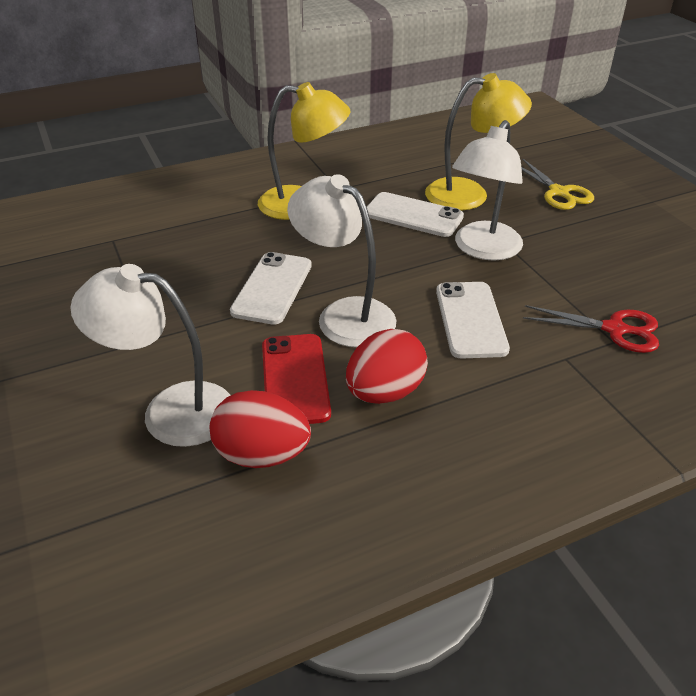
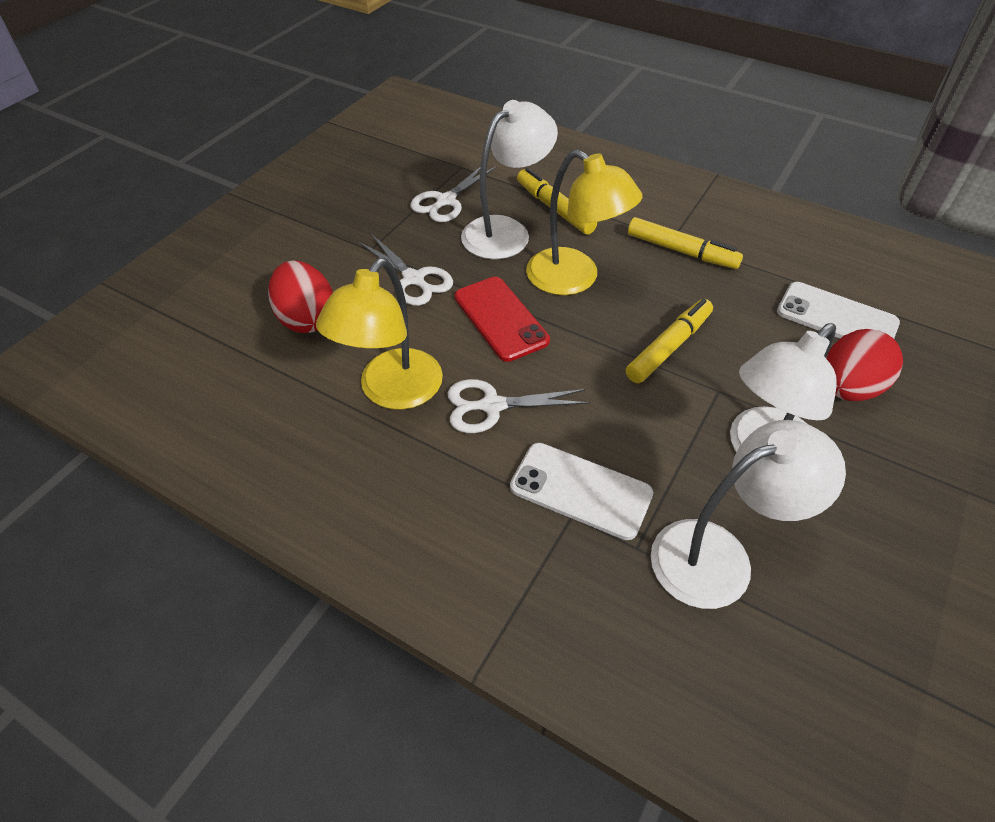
red scissors: 1 -> 0
white phone: 3 -> 2
white scissors: 0 -> 3
yellow marker: 0 -> 3
yellow scissors: 1 -> 0

